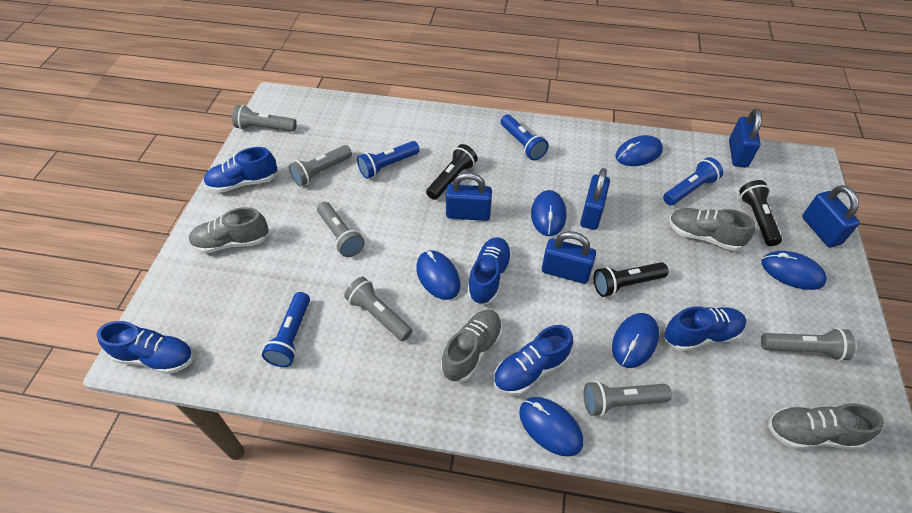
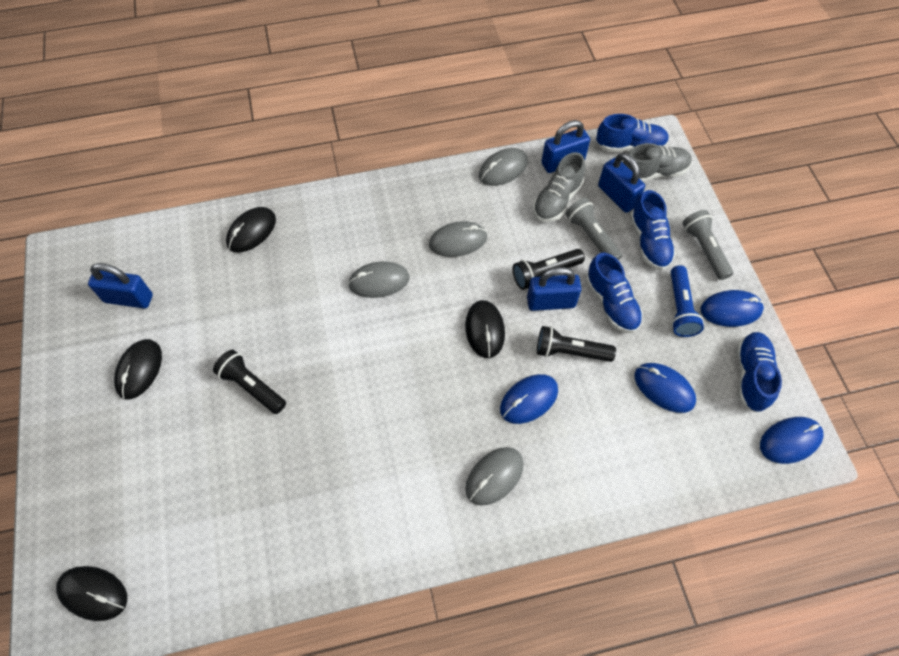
black mouse: 0 -> 4
blue flashlight: 4 -> 1
blue mouse: 6 -> 4
blue padlock: 5 -> 4
blue shoe: 5 -> 4
grey flashlight: 6 -> 2
grey mouse: 0 -> 4
grey shoe: 4 -> 2

